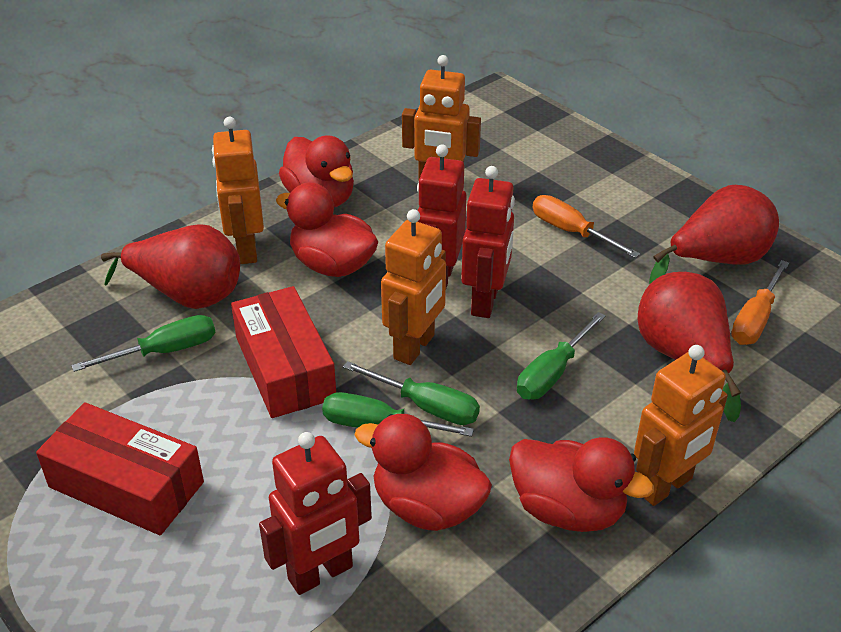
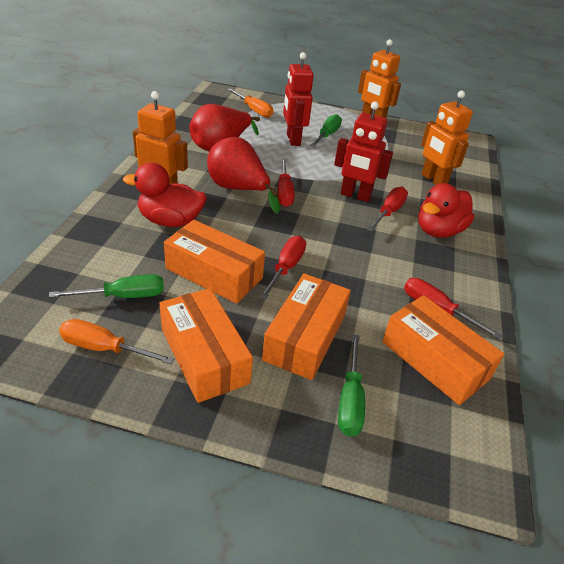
green screwdriver: 4 -> 3
orange box: 0 -> 4
orange robot: 4 -> 3
red box: 2 -> 0
red duck: 4 -> 2
red pear: 3 -> 2
red robot: 3 -> 2
red screwdriver: 0 -> 4

